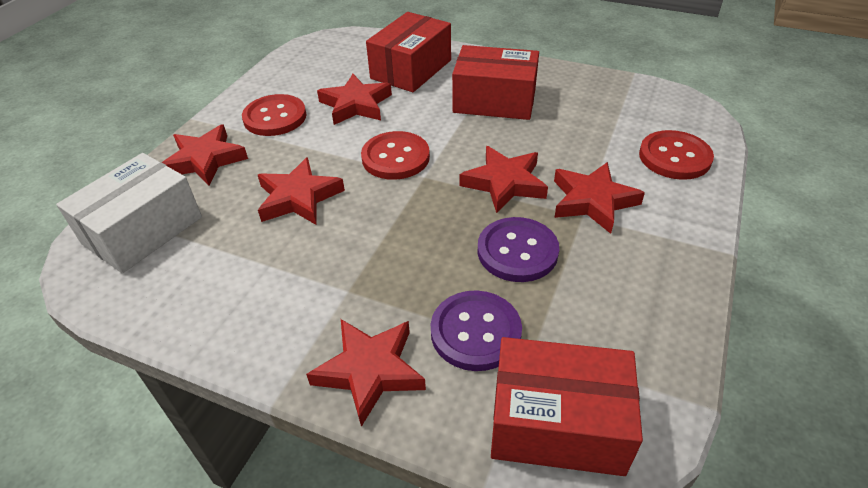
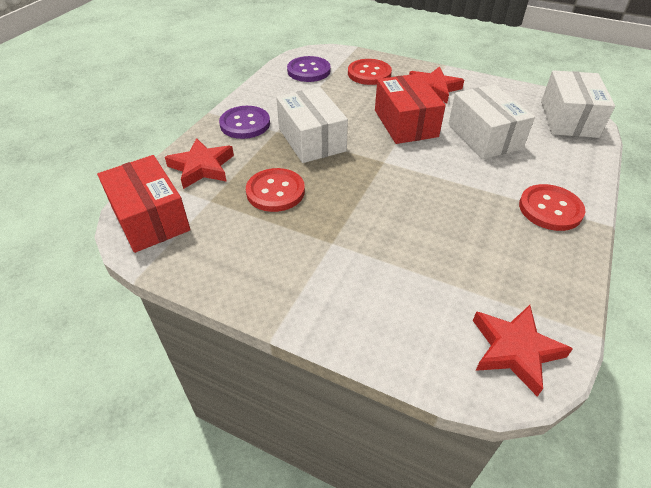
red box: 3 -> 2
red star: 6 -> 3
white box: 1 -> 3

